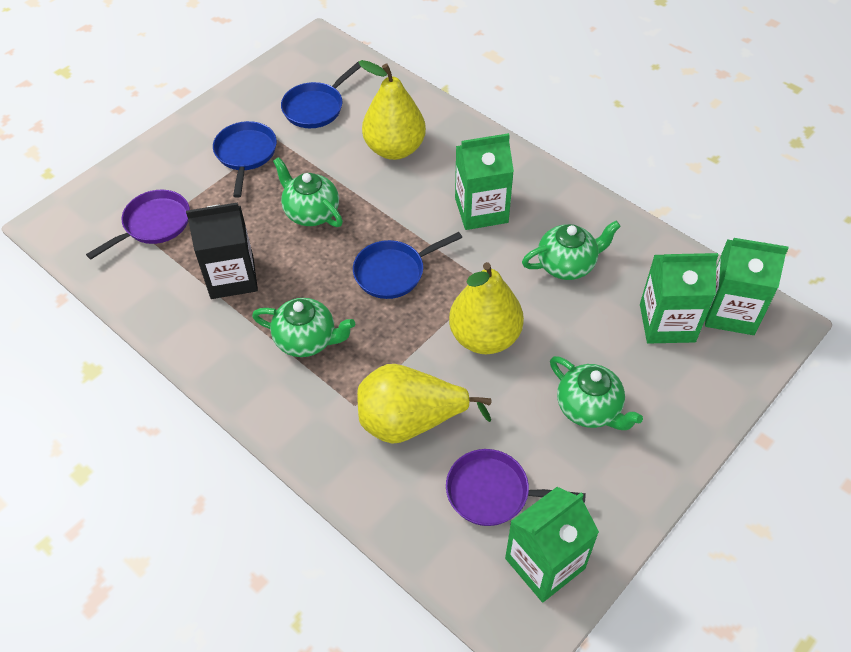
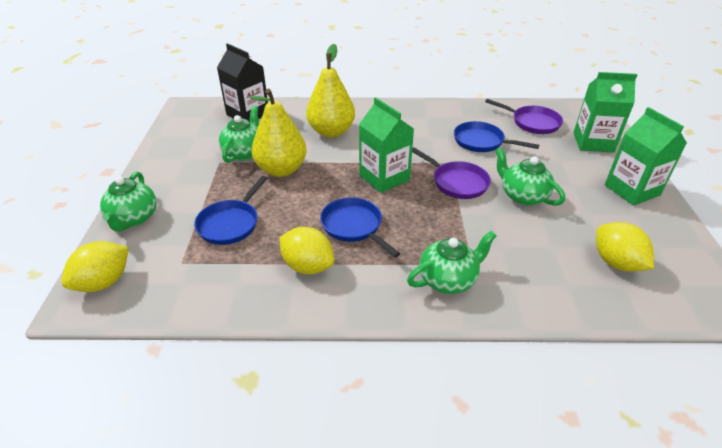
green carton: 4 -> 3
yellow lemon: 0 -> 3
yellow pear: 3 -> 2

